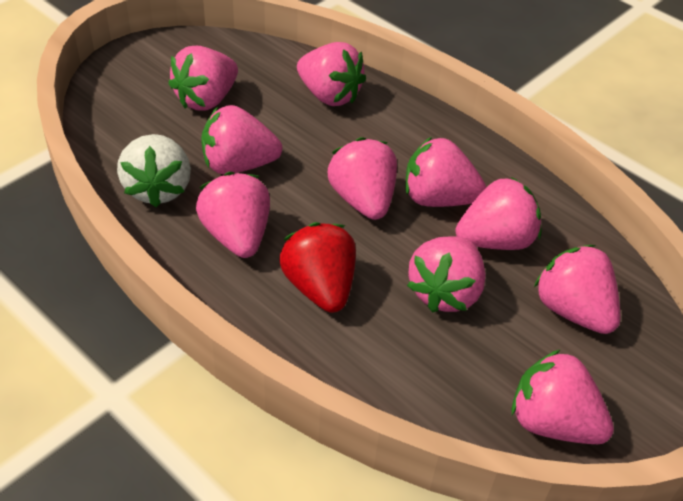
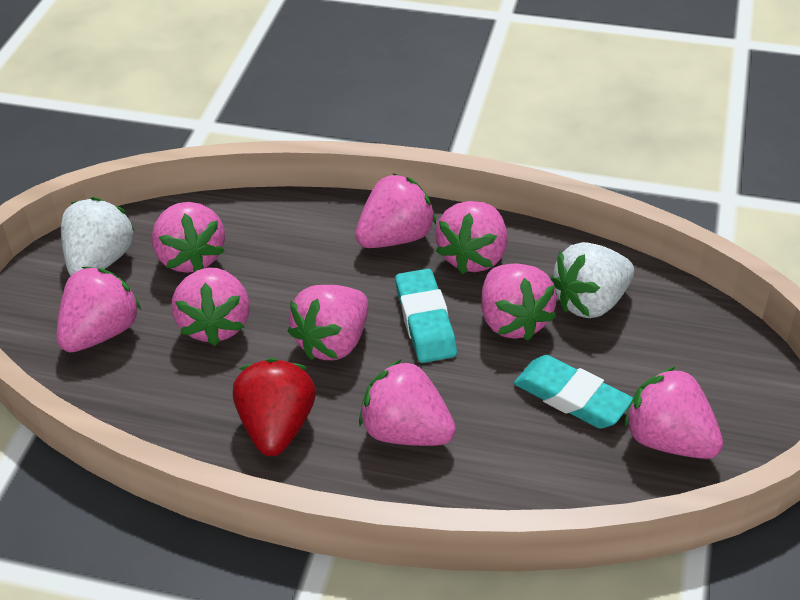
pink strawberry: 10 -> 9
turquoise eraser: 0 -> 2
white strawberry: 1 -> 2

